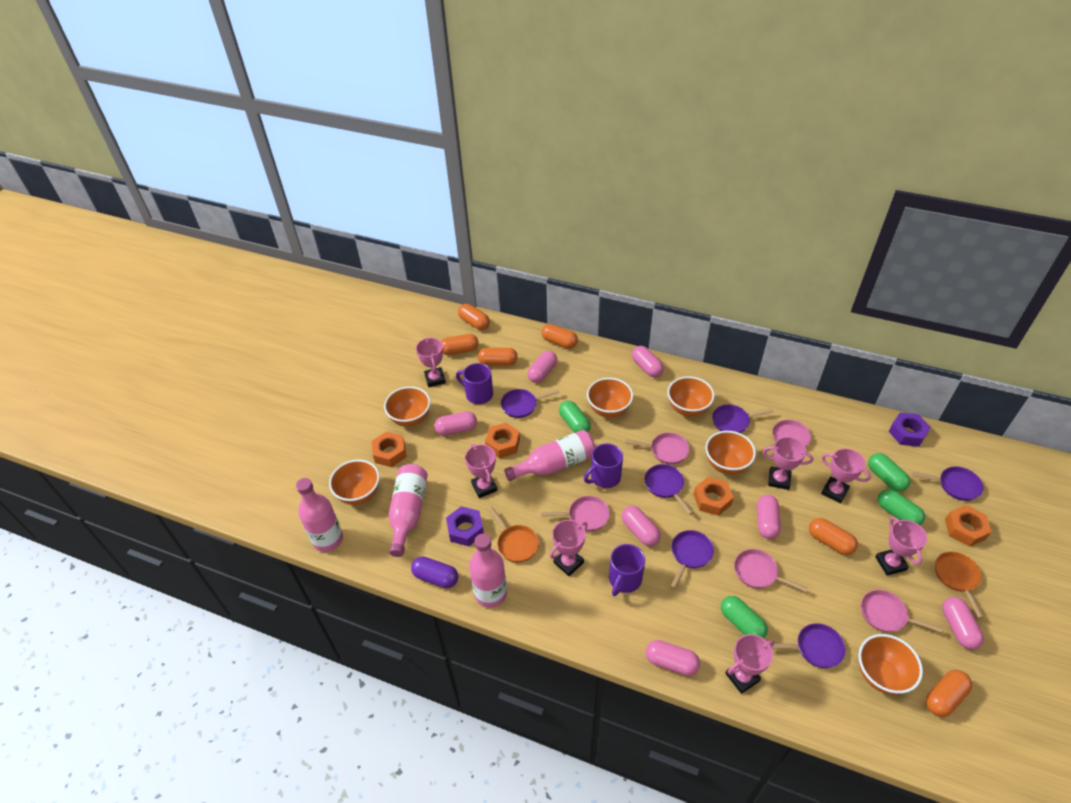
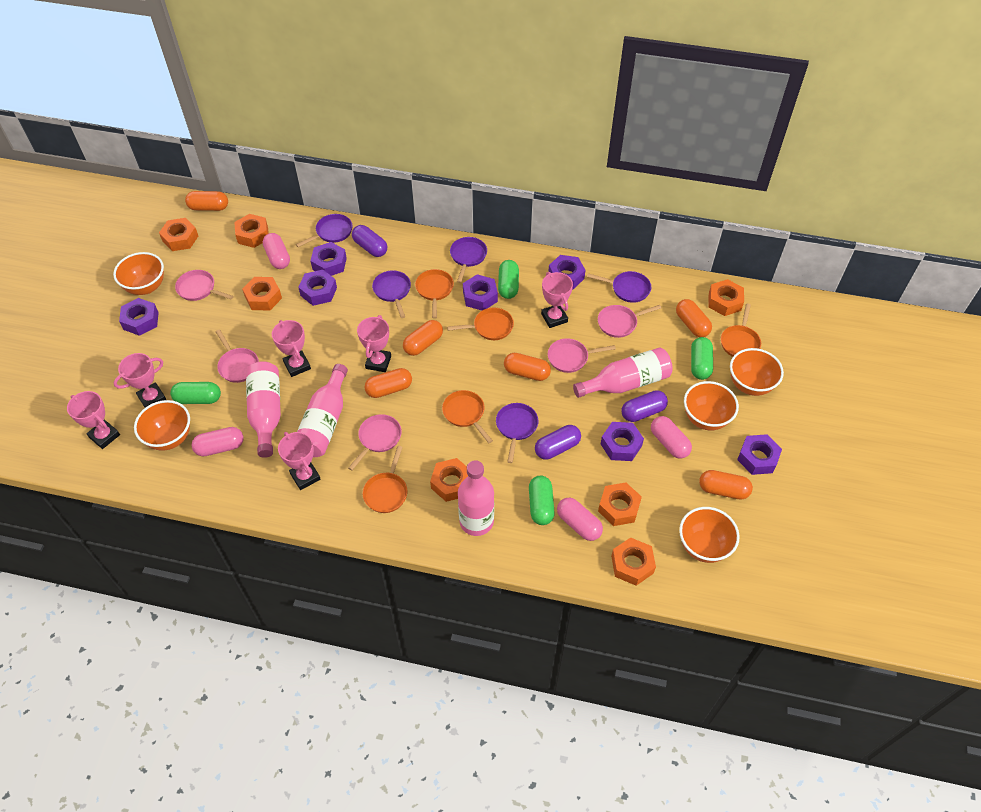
orange bowl: 6 -> 5
orange nut: 4 -> 7
orange pan: 2 -> 5
pink capsule: 7 -> 4
pink trophy: 7 -> 6
purple capsule: 1 -> 3
purple mug: 3 -> 0
purple nut: 2 -> 7
purple pan: 6 -> 5

